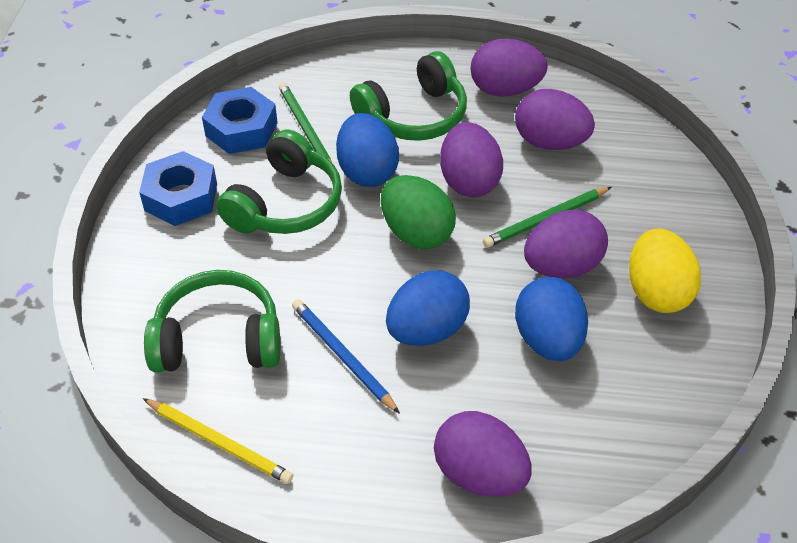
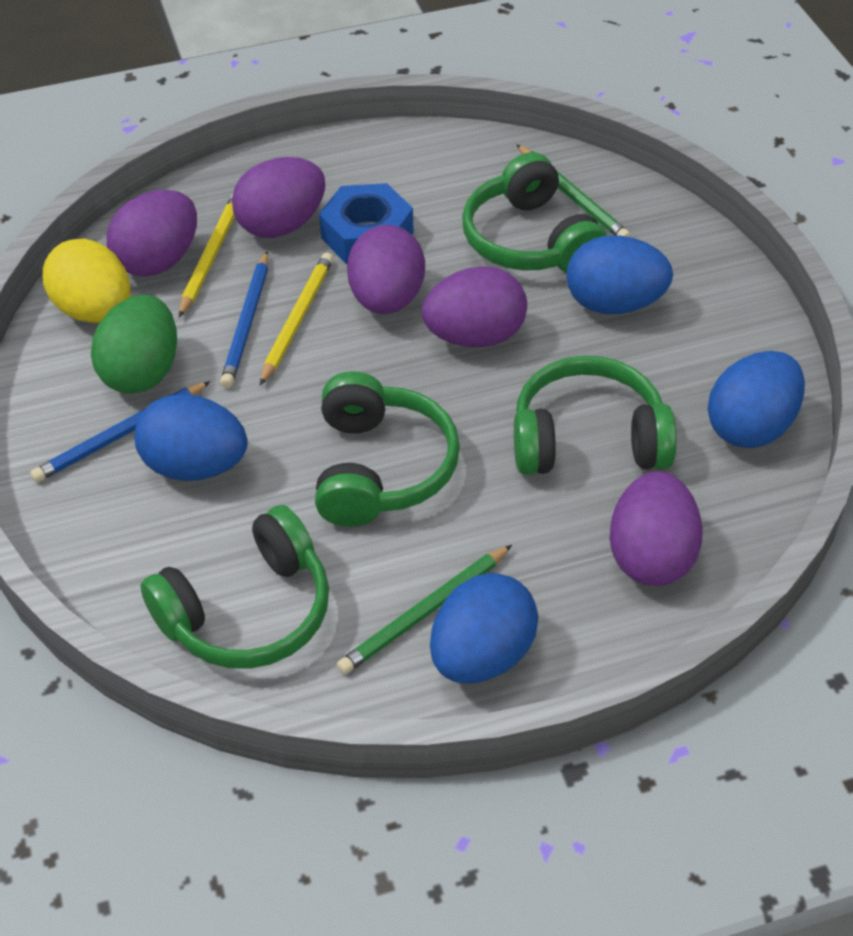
blue egg: 3 -> 4
blue nut: 2 -> 1
blue pencil: 1 -> 2
green headphones: 3 -> 4
yellow pencil: 1 -> 2

